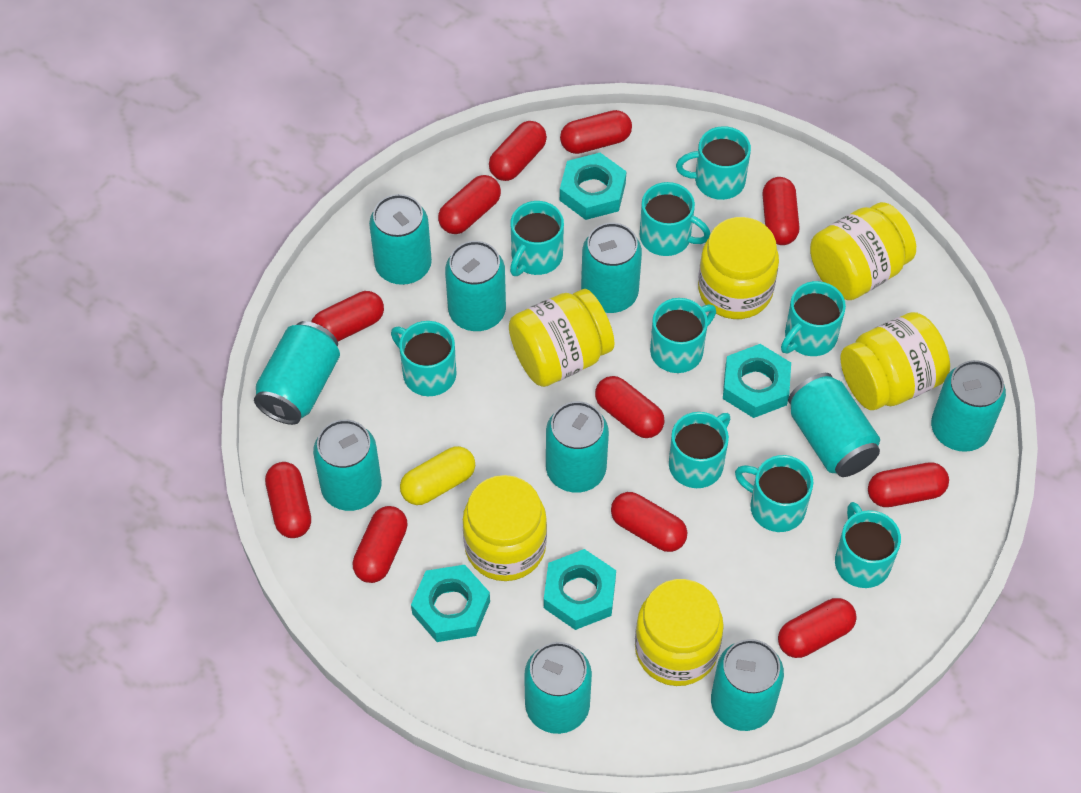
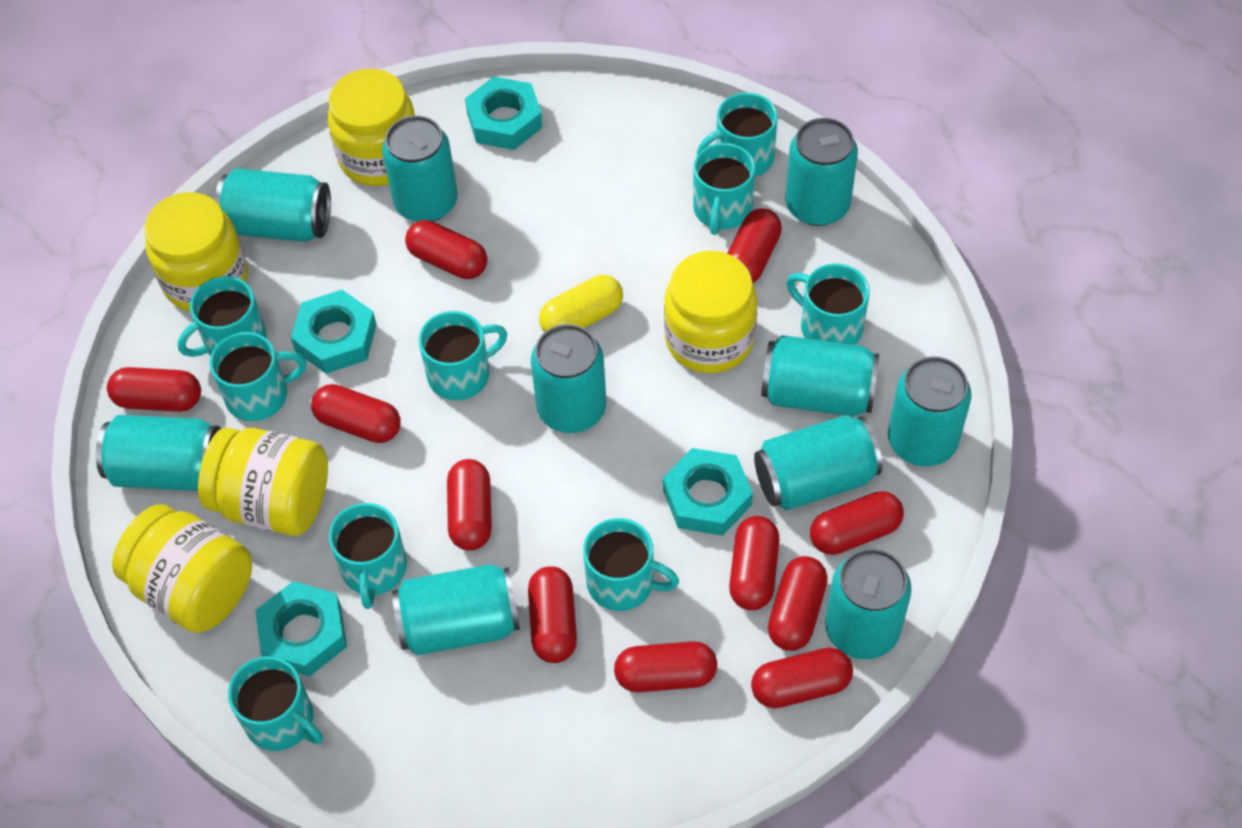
yellow jar: 6 -> 5

